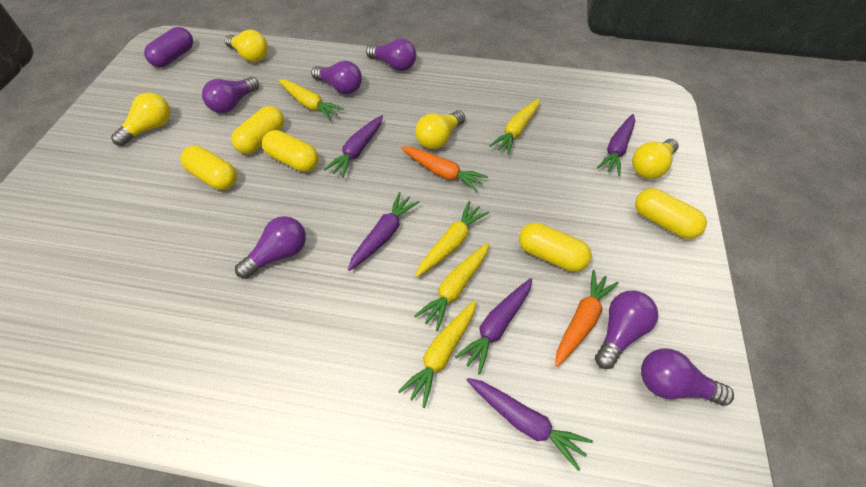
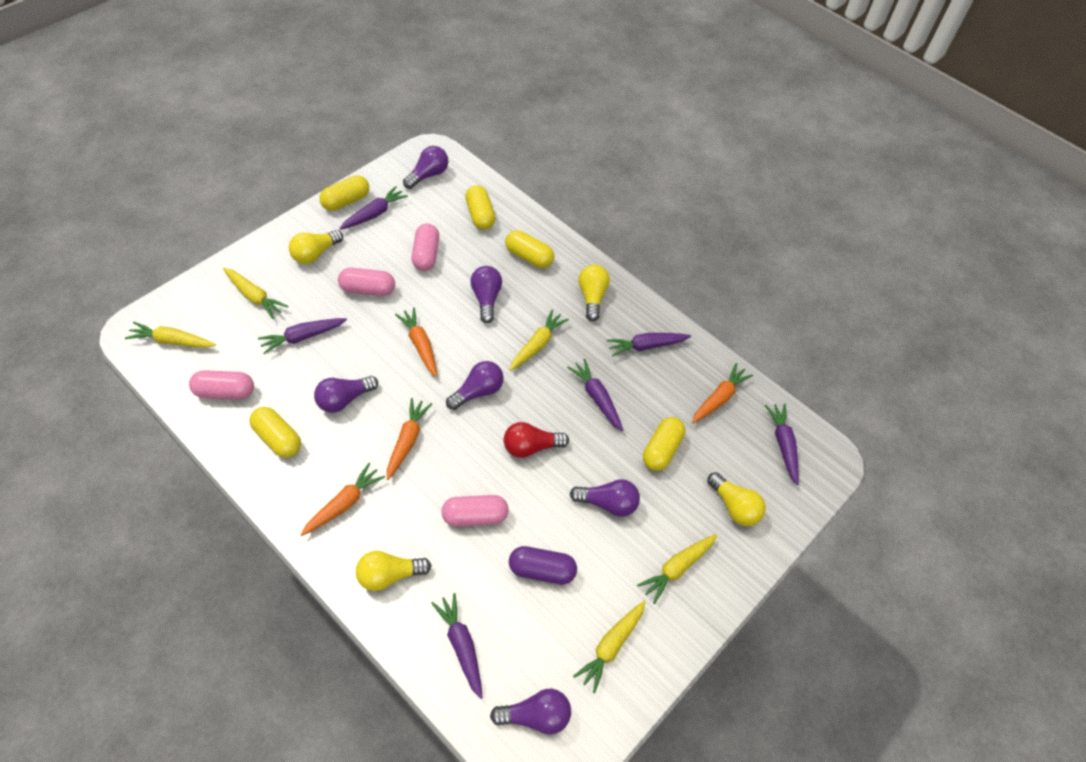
orange carrot: 2 -> 4
pink capsule: 0 -> 4
purple carrot: 5 -> 6
red light bulb: 0 -> 1

